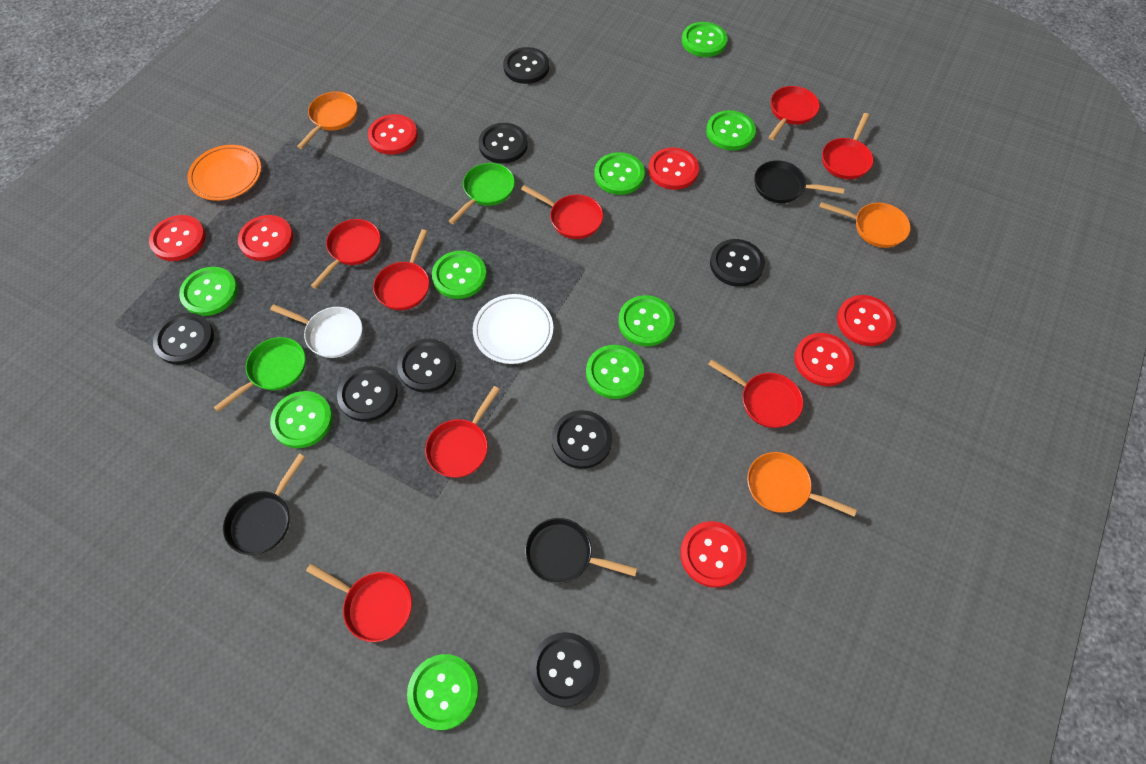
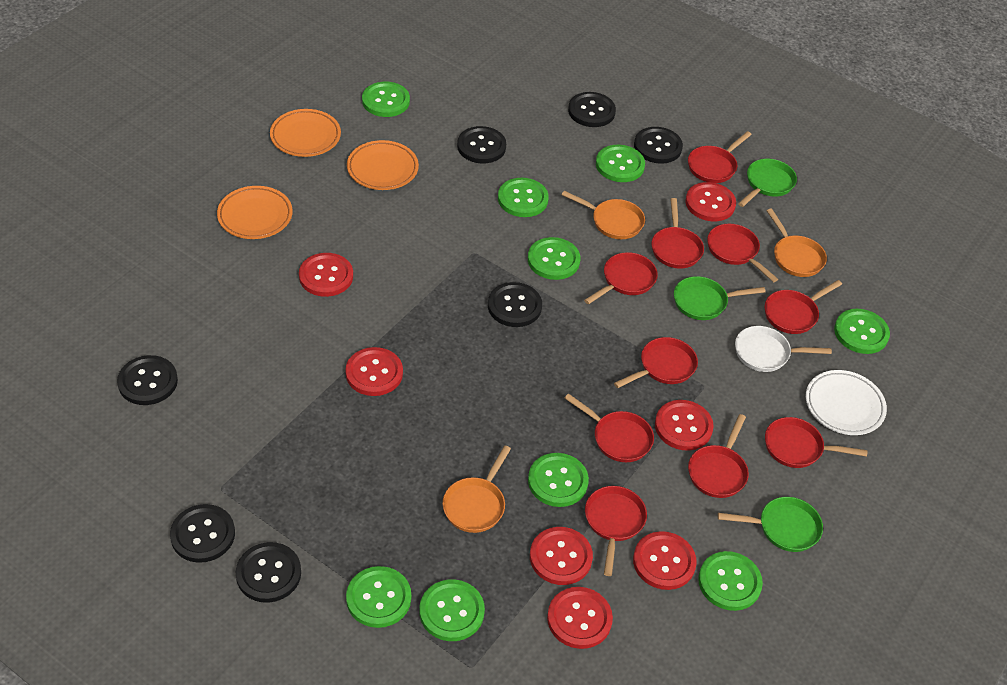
black button: 8 -> 7
black pan: 3 -> 0
green pan: 2 -> 3
orange plate: 1 -> 3
red pan: 8 -> 10

